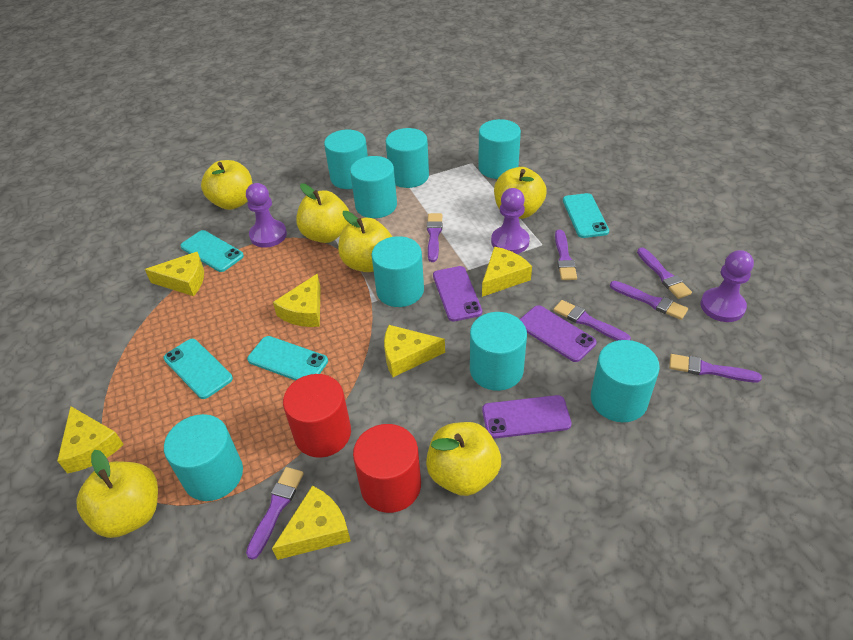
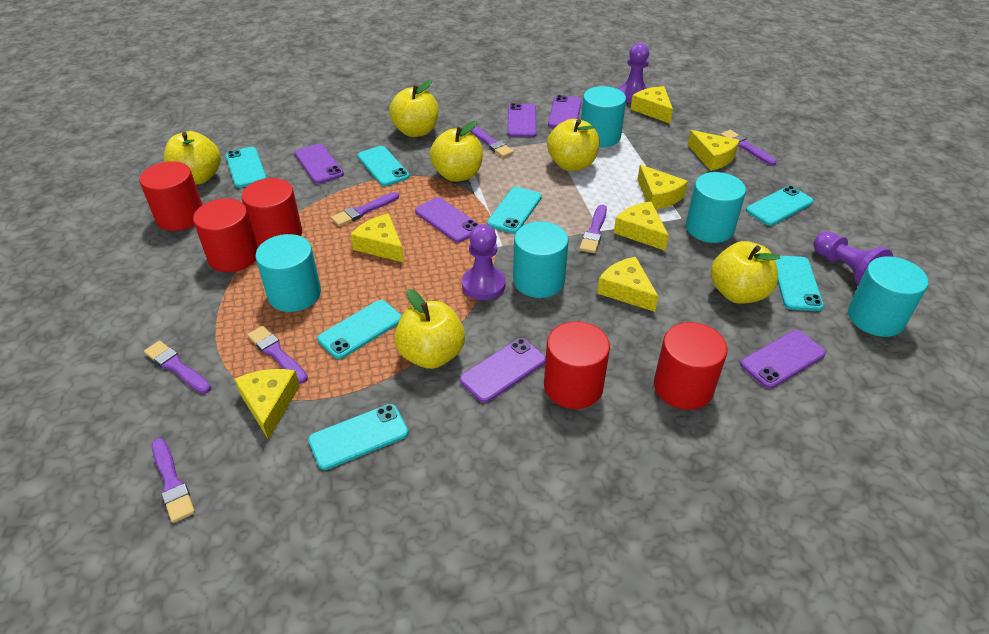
purple phone: 3 -> 6
red cylinder: 2 -> 5
turquoise cylinder: 8 -> 5
turquoise phone: 4 -> 7
yellow cheese: 6 -> 7

